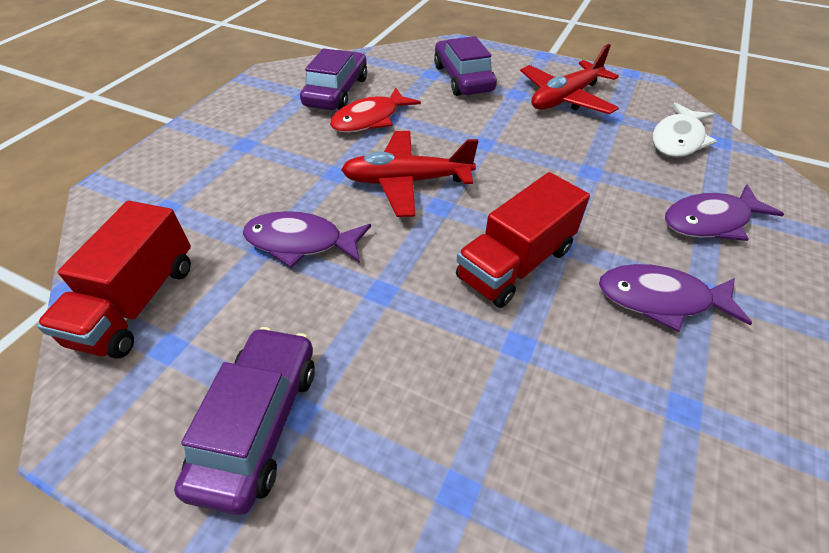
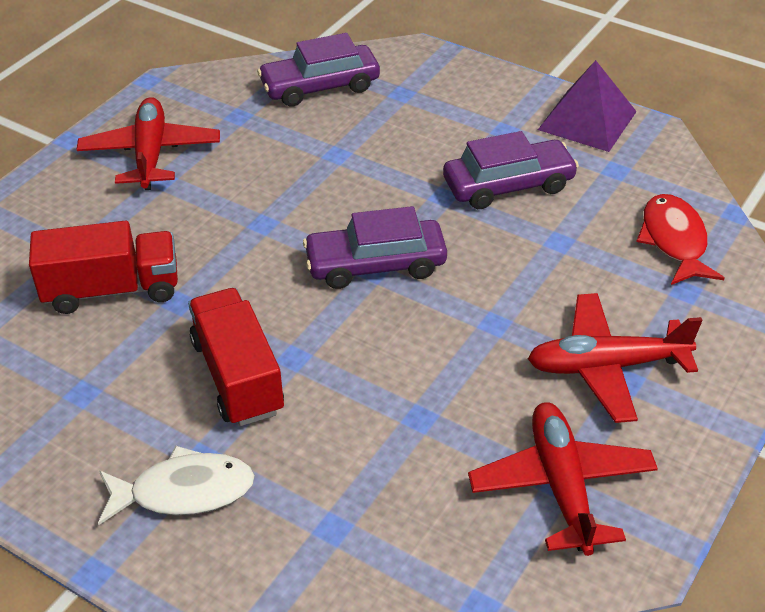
purple fish: 3 -> 0
purple pyramid: 0 -> 1
red plane: 2 -> 3

